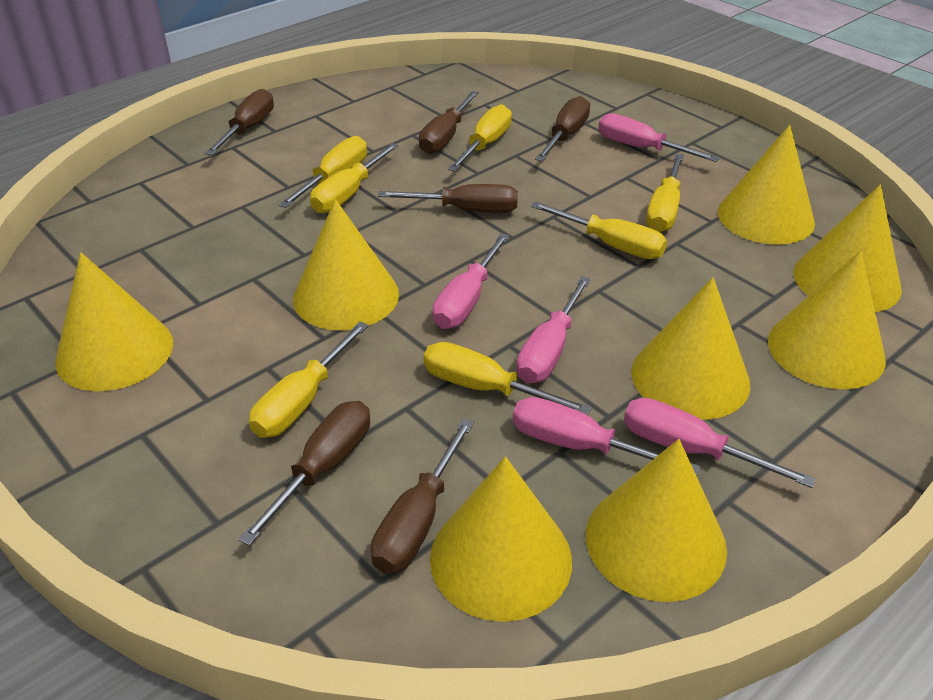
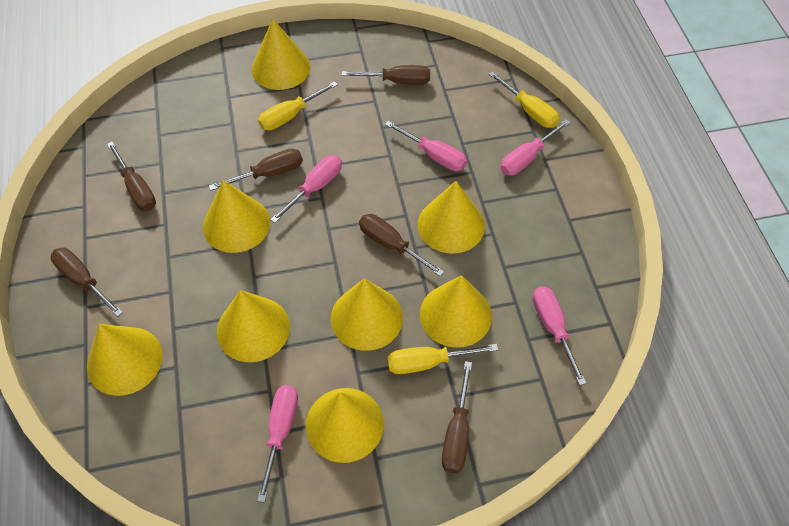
yellow screwdriver: 7 -> 3

